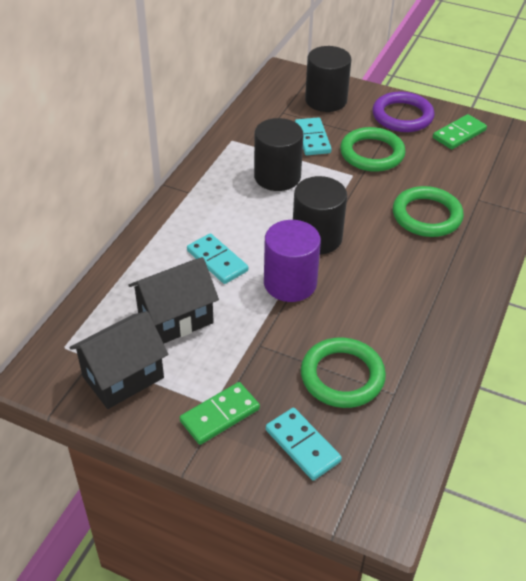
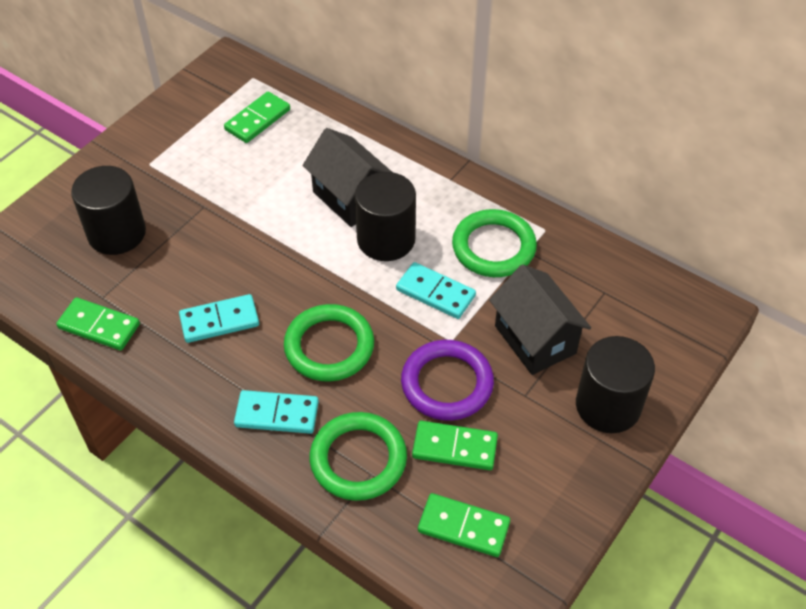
green domino: 2 -> 4
purple cylinder: 1 -> 0

